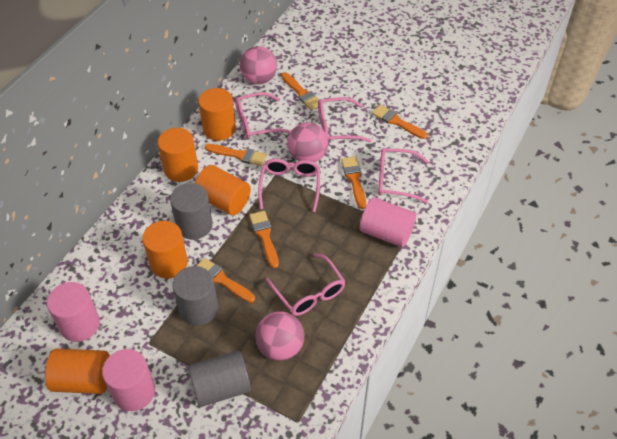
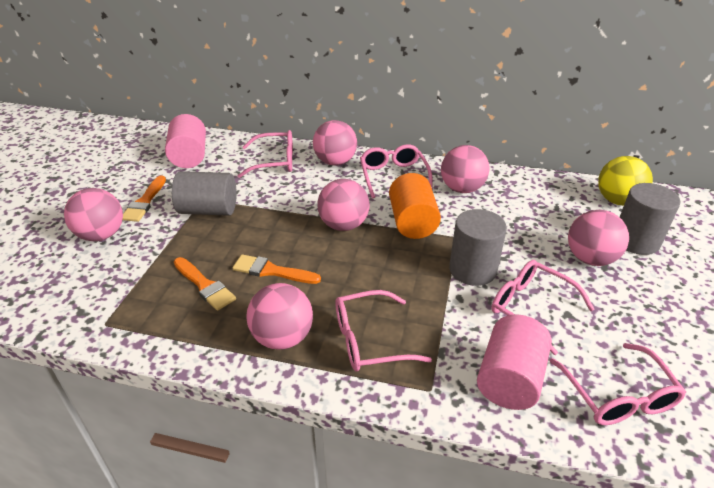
orange brush: 6 -> 3
orange cylinder: 5 -> 1
pink ball: 3 -> 6
pink cylinder: 3 -> 2
yellow ball: 0 -> 1

